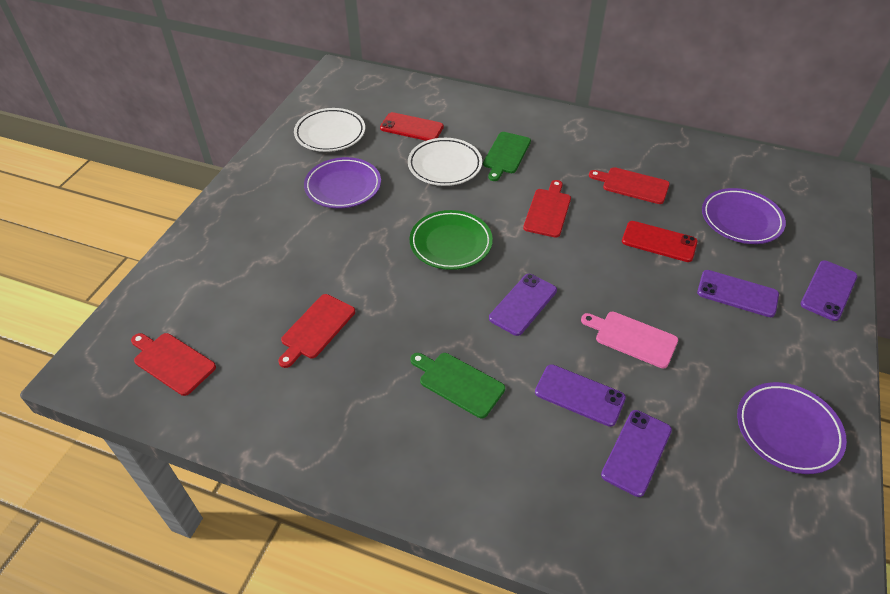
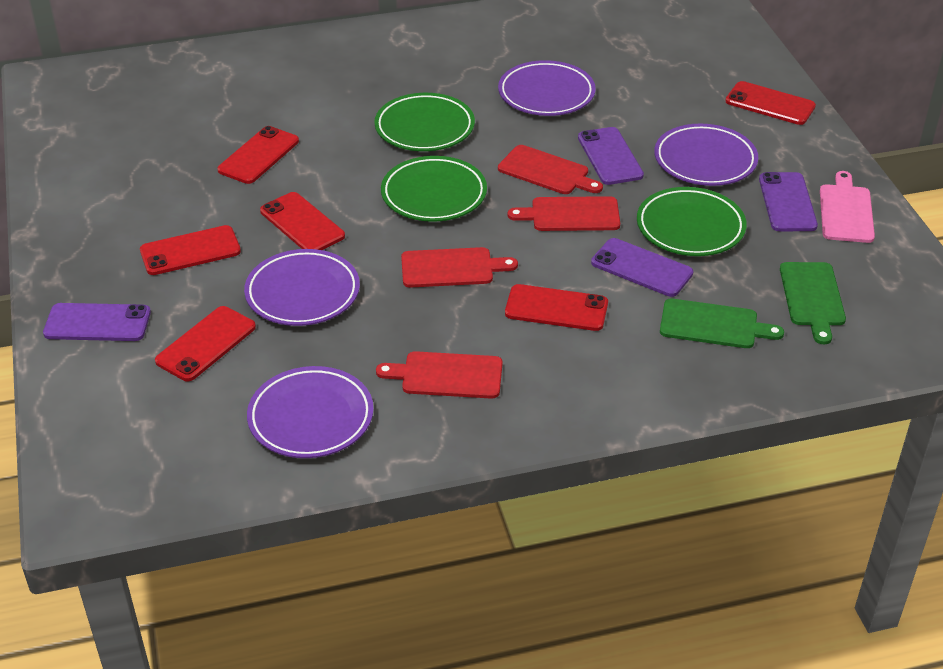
green plate: 1 -> 3
purple phone: 5 -> 4
purple plate: 3 -> 4
red phone: 2 -> 6
white plate: 2 -> 0

